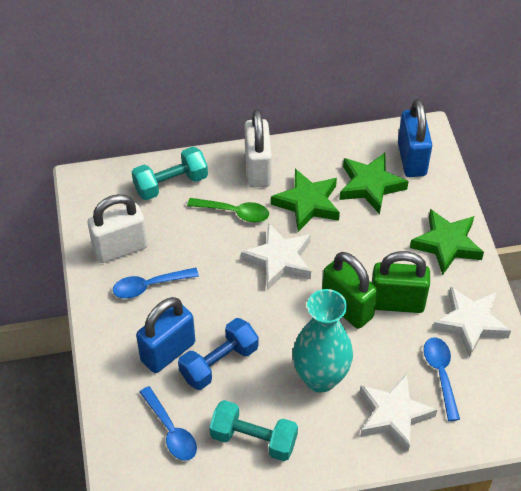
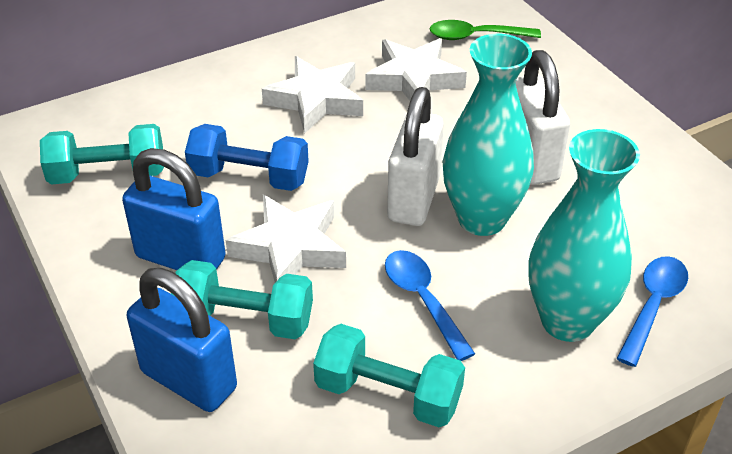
blue spoon: 3 -> 2
green padlock: 2 -> 0
green star: 3 -> 0
turquoise dumbbell: 2 -> 3
turquoise vase: 1 -> 2

